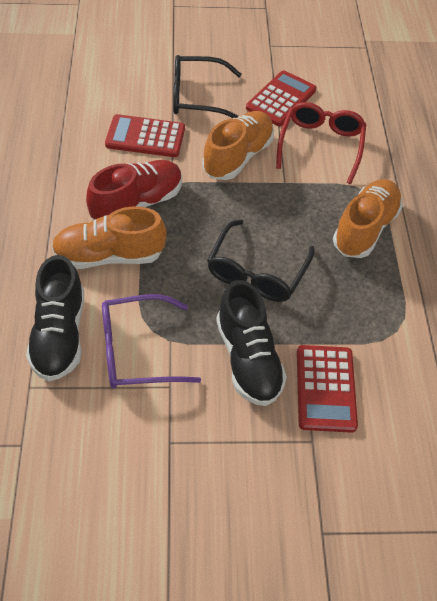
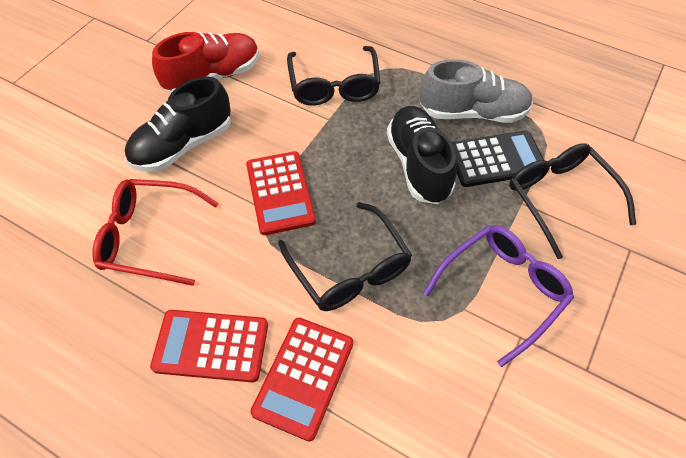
black calculator: 0 -> 1
black glasses: 2 -> 3
grey shoe: 0 -> 1
orange shoe: 3 -> 0

